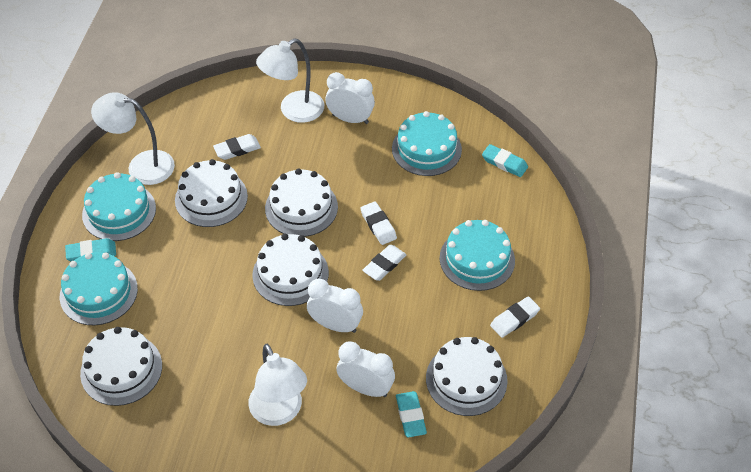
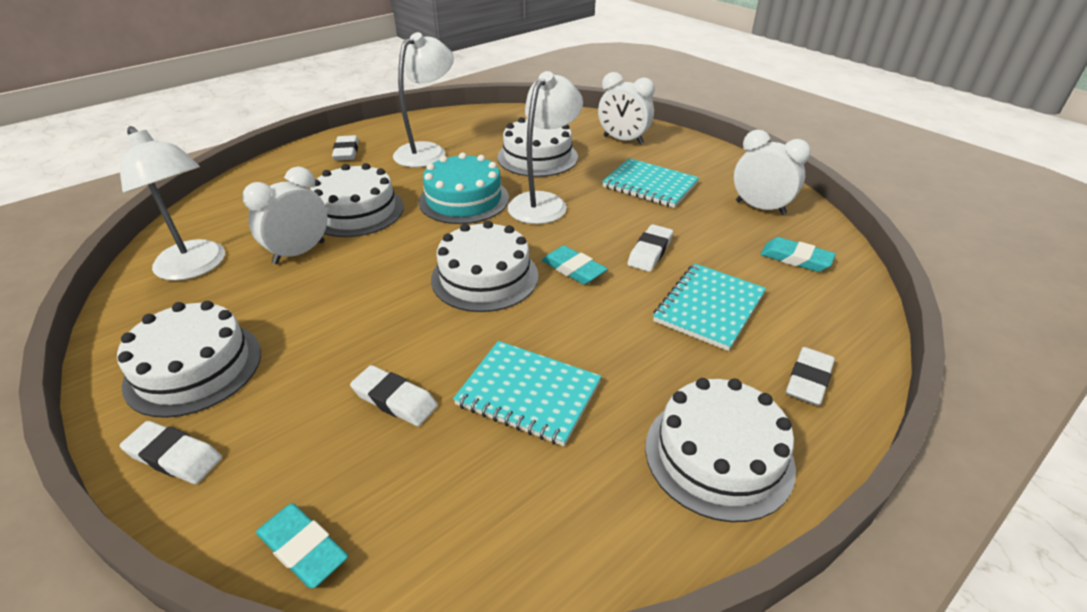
turquoise cake: 4 -> 1
turquoise notebook: 0 -> 3
white eraser: 4 -> 5

